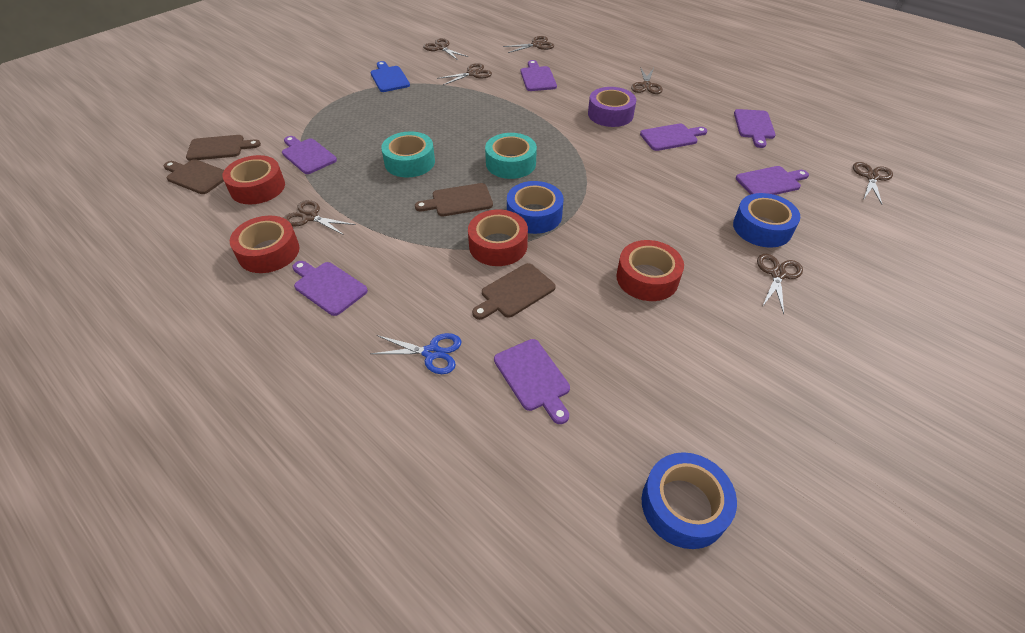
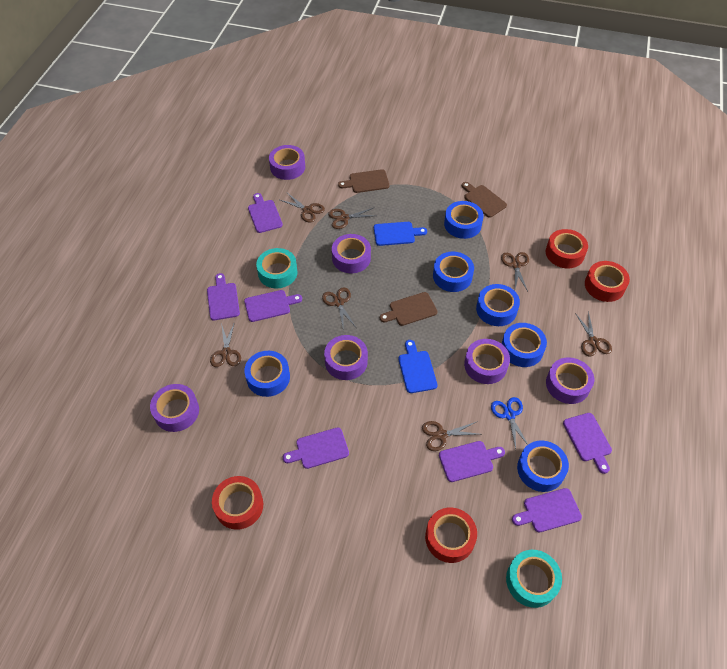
blue cutting board: 1 -> 2
blue tape: 3 -> 6
brown cutting board: 4 -> 3
purple tape: 1 -> 6

